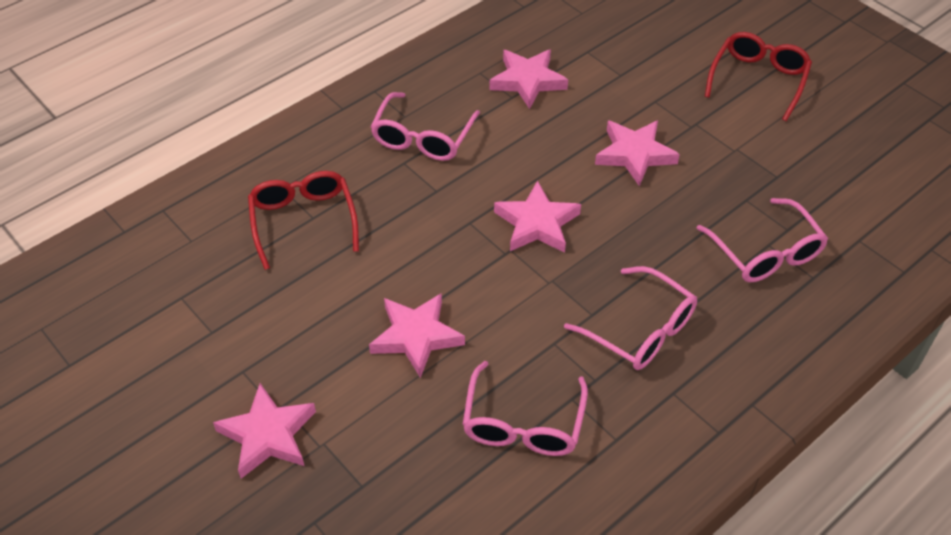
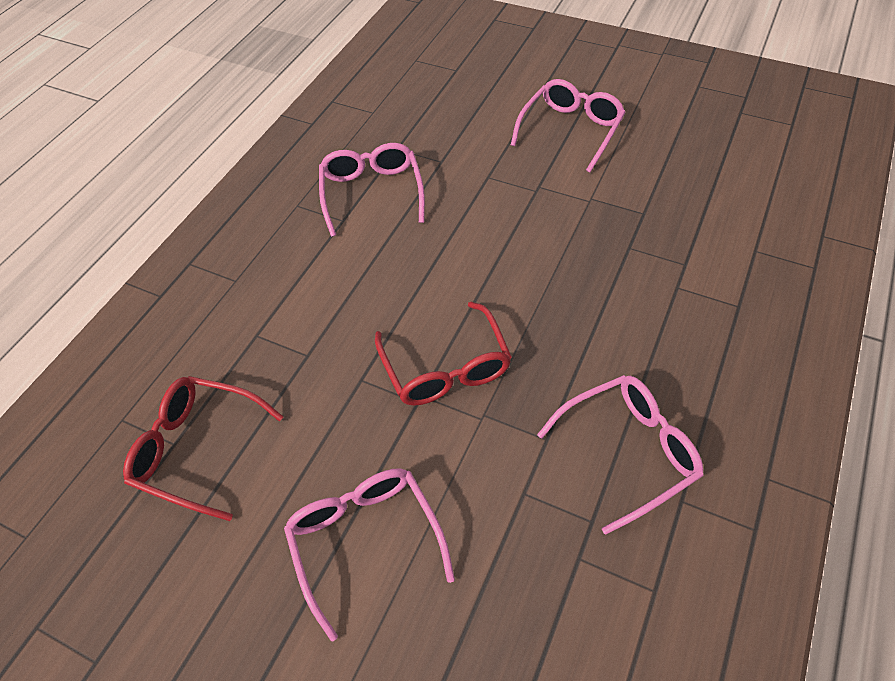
pink star: 5 -> 0

